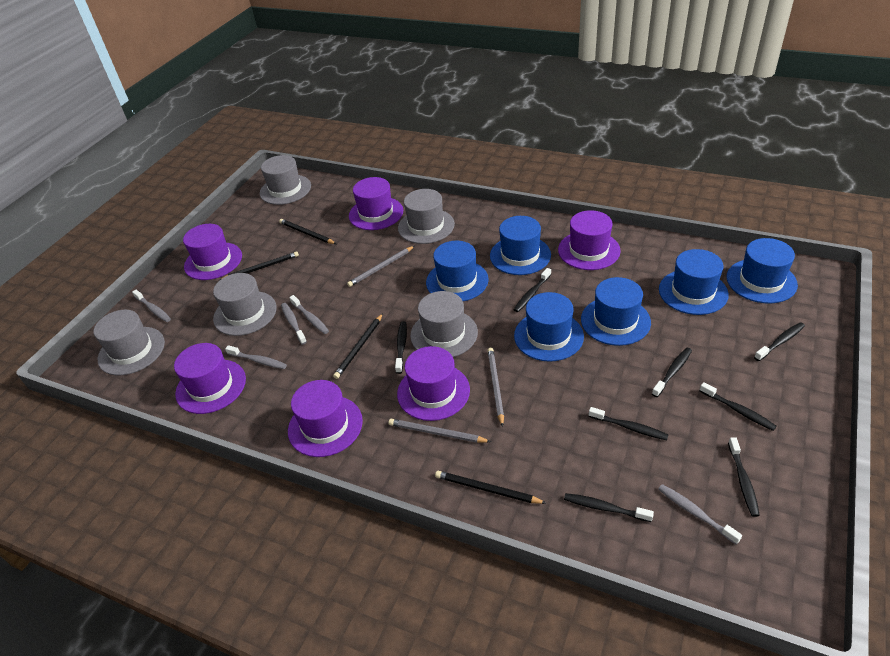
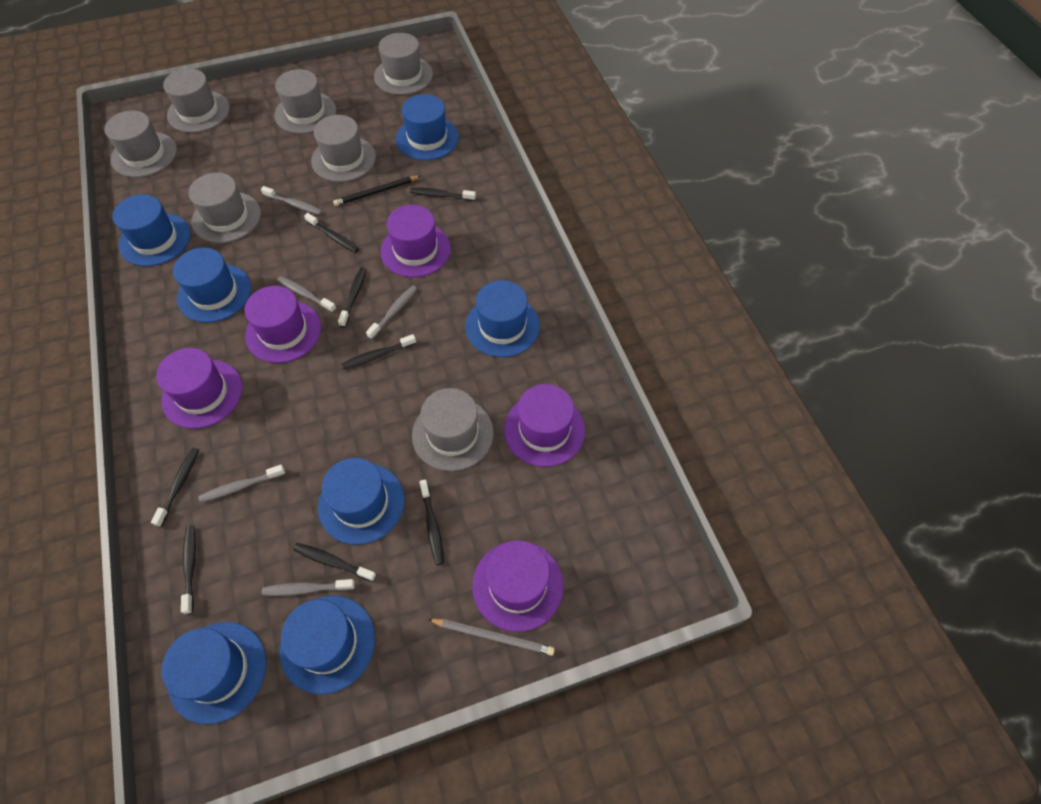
black pencil: 4 -> 1
blue hat: 6 -> 7
grey hat: 5 -> 7
grey pencil: 3 -> 1
purple hat: 6 -> 5

